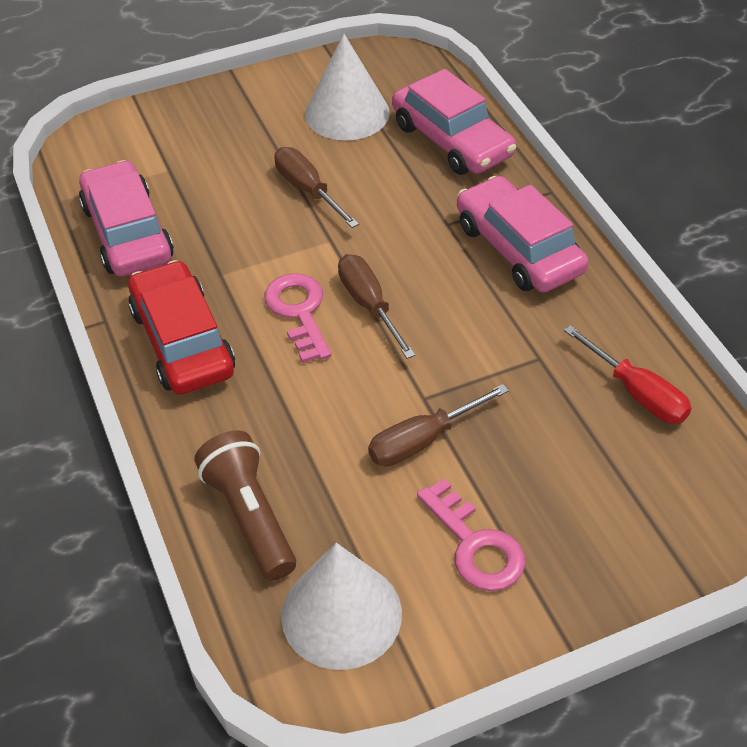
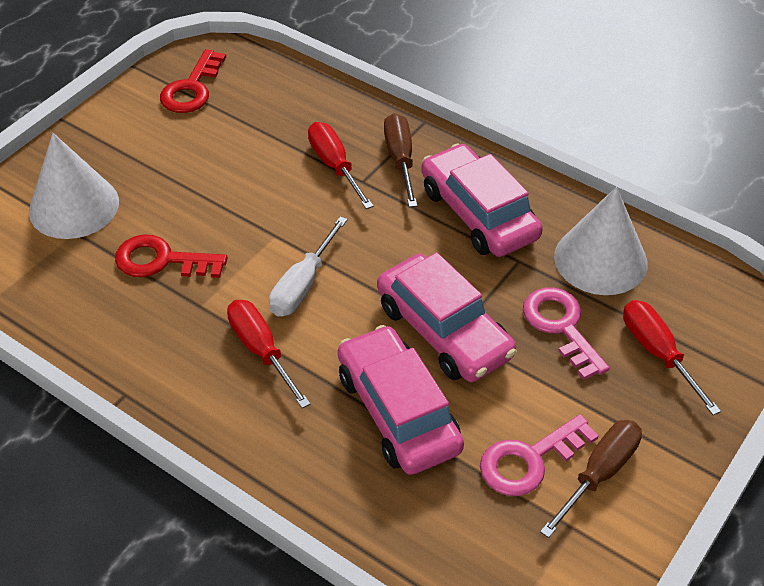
brown flashlight: 1 -> 0
brown screwdriver: 3 -> 2
red car: 1 -> 0
red key: 0 -> 2
red screwdriver: 1 -> 3
white screwdriver: 0 -> 1

